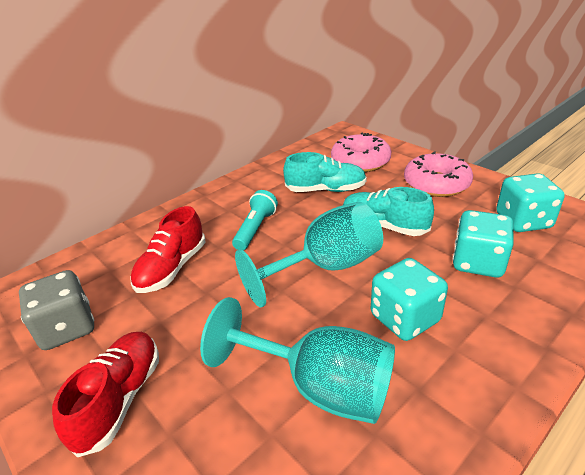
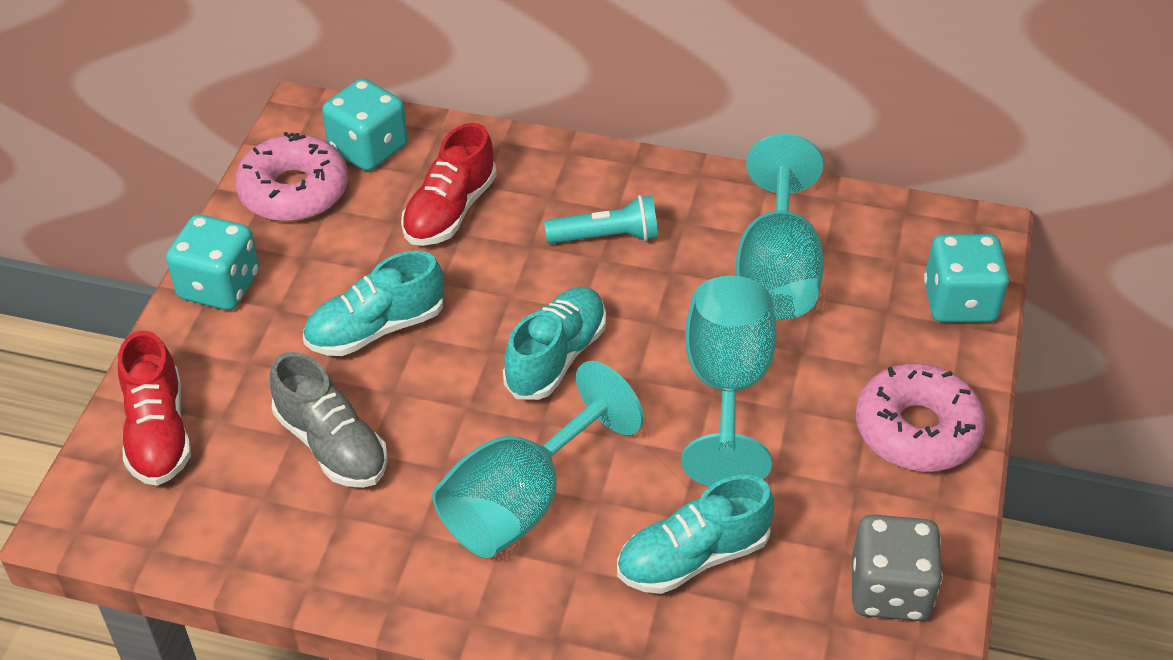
grey shoe: 0 -> 1
turquoise goblet: 2 -> 3
turquoise shoe: 2 -> 3

